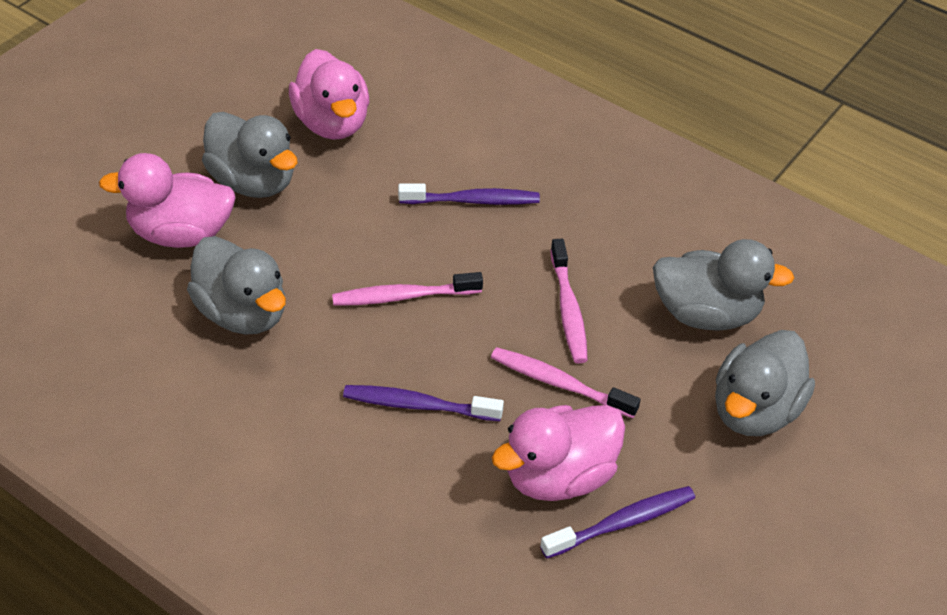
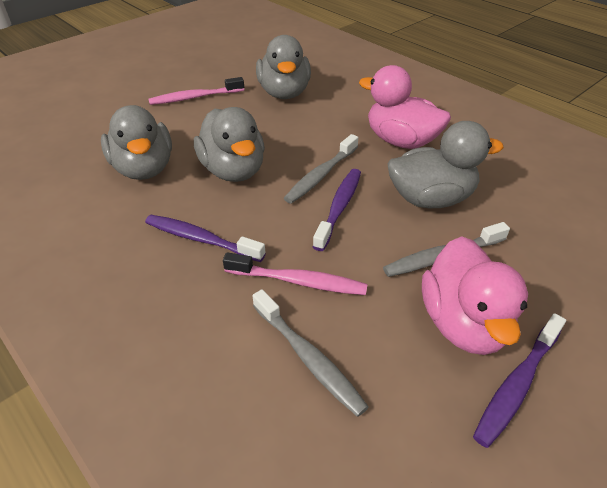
grey toothbrush: 0 -> 3
pink duck: 3 -> 2
pink toothbrush: 3 -> 2

